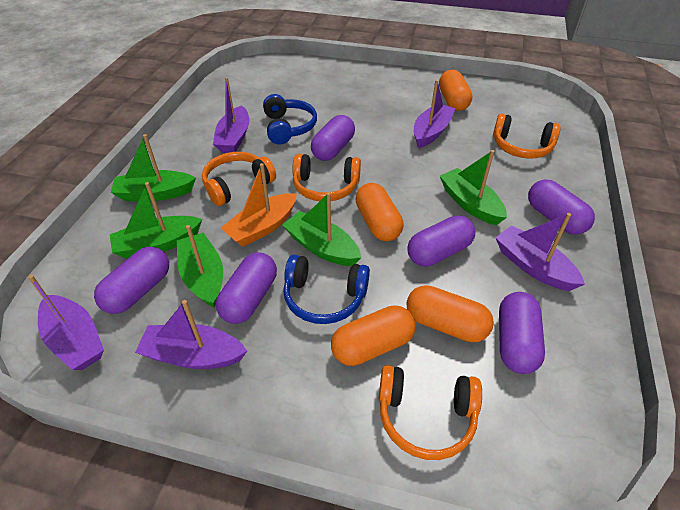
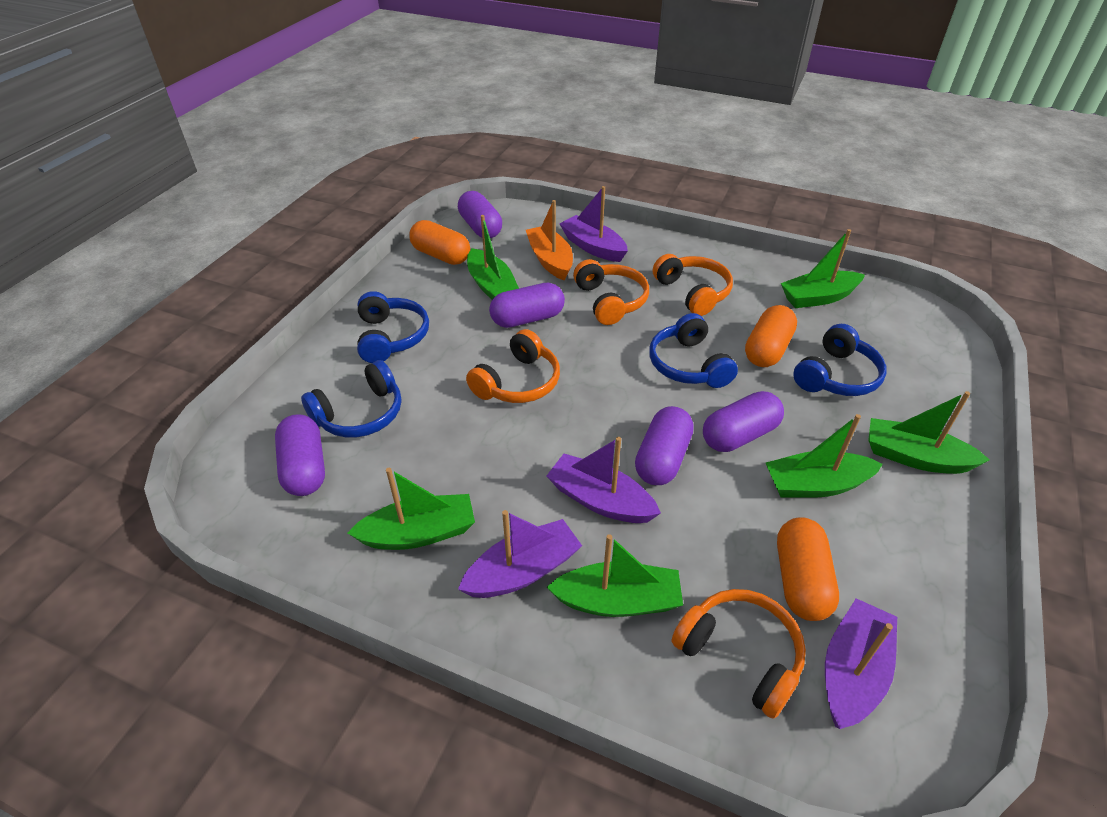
blue headphones: 2 -> 4
green boat: 5 -> 6
orange capsule: 4 -> 3
purple boat: 5 -> 4
purple capsule: 6 -> 5

